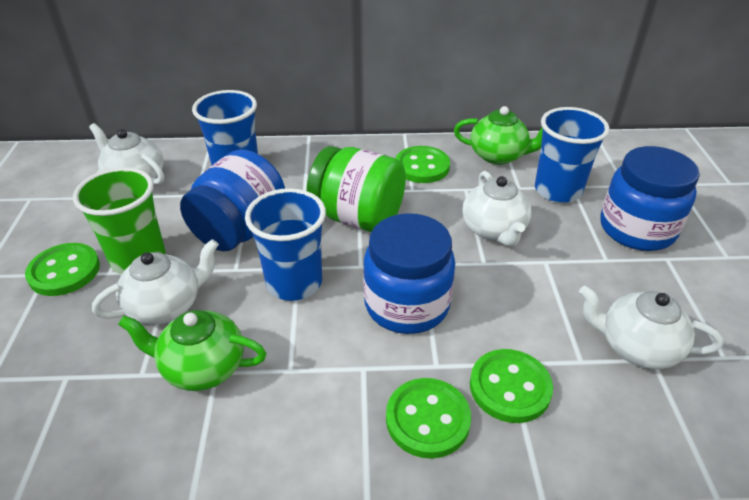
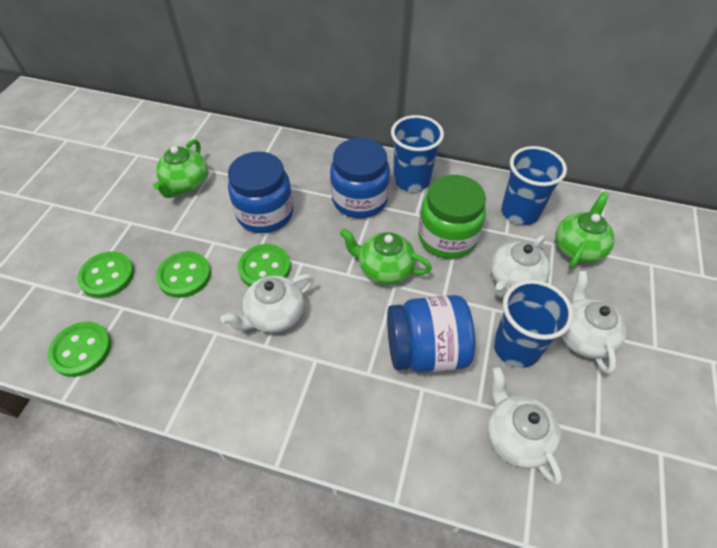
green cup: 1 -> 0
green teapot: 2 -> 3

